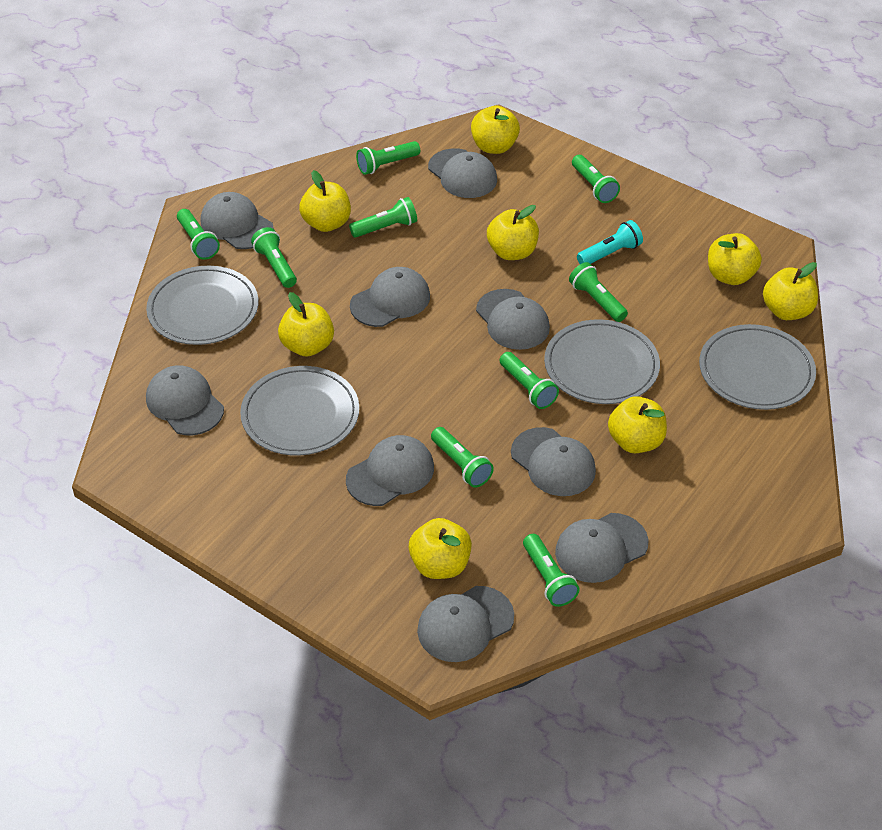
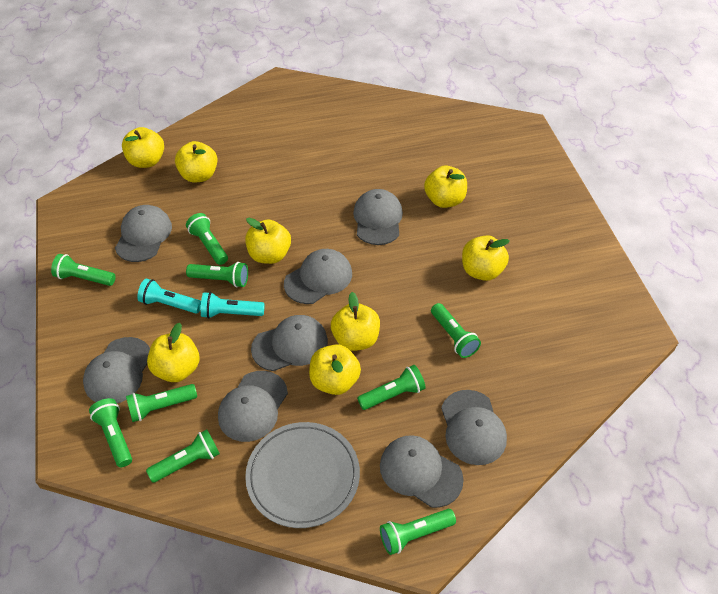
grey cap: 9 -> 8
grey plate: 4 -> 1
turquoise flashlight: 1 -> 2

